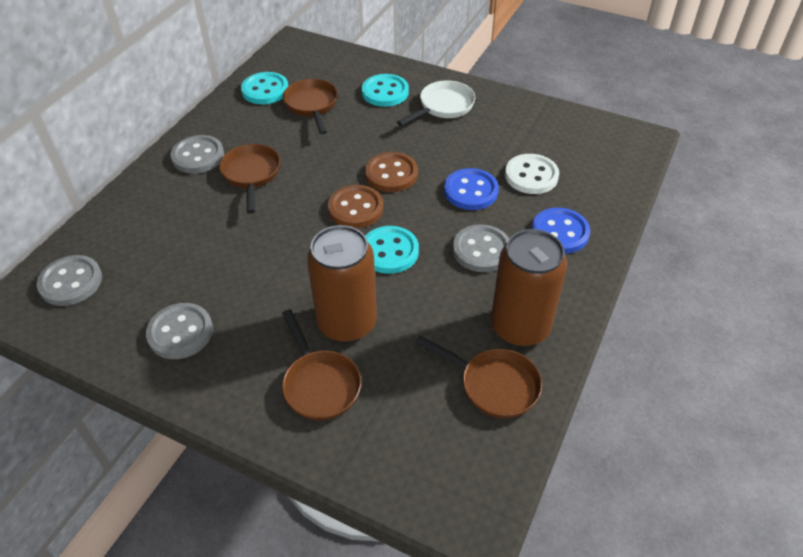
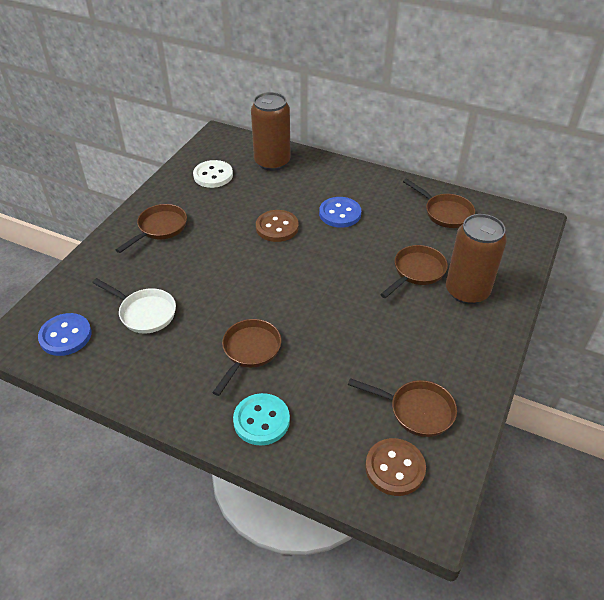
brown pan: 4 -> 5
grey button: 4 -> 0
turquoise button: 3 -> 1

